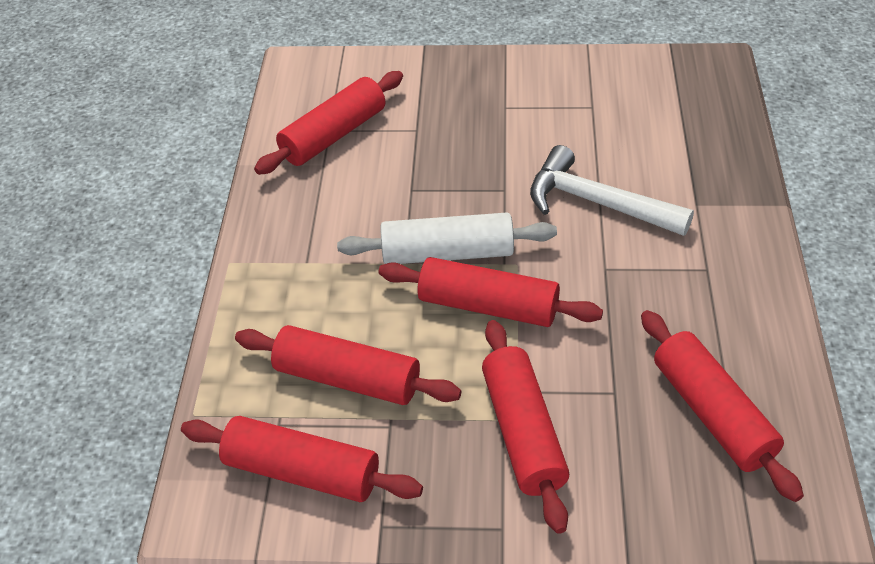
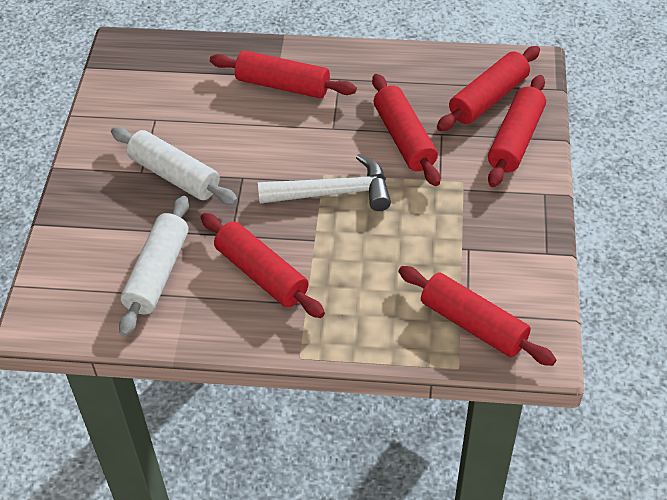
white rolling pin: 1 -> 2

